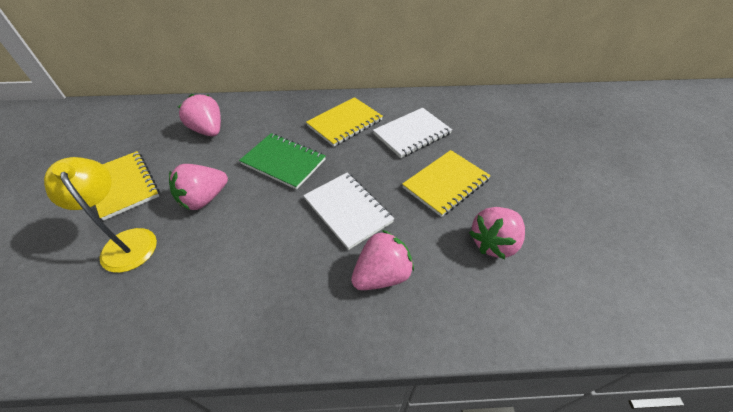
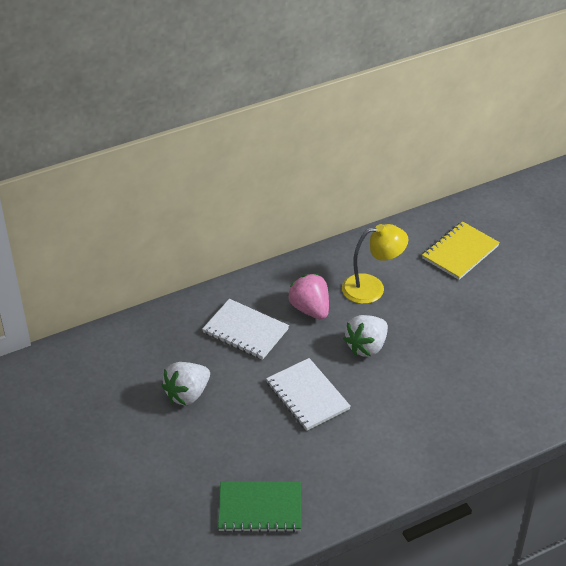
pink strawberry: 4 -> 1
white strawberry: 0 -> 2
yellow notebook: 3 -> 1

